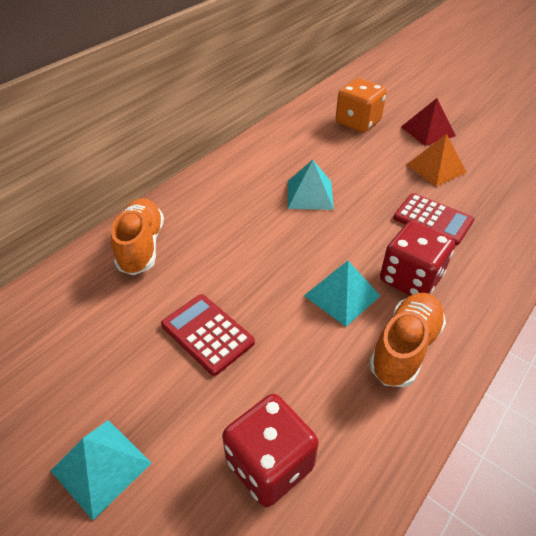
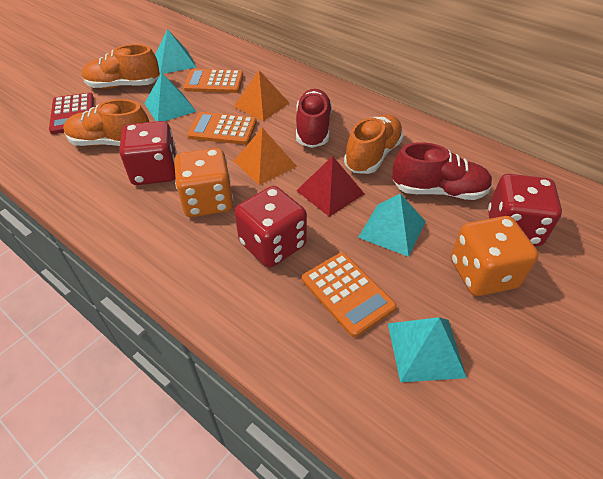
orange calculator: 0 -> 3
orange dice: 1 -> 2
orange pyramid: 1 -> 2
orange shoe: 2 -> 3
red calculator: 2 -> 1
red dice: 2 -> 3
red shoe: 0 -> 2
turquoise pyramid: 3 -> 4

